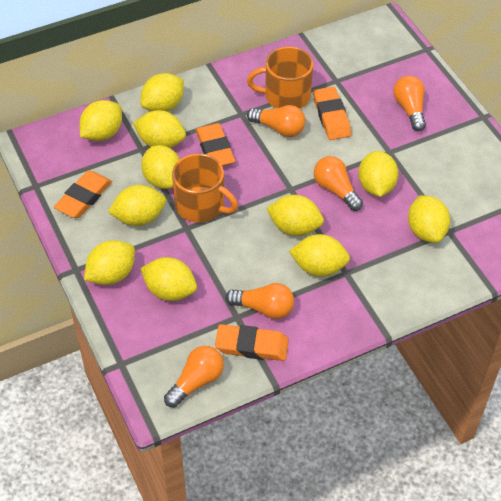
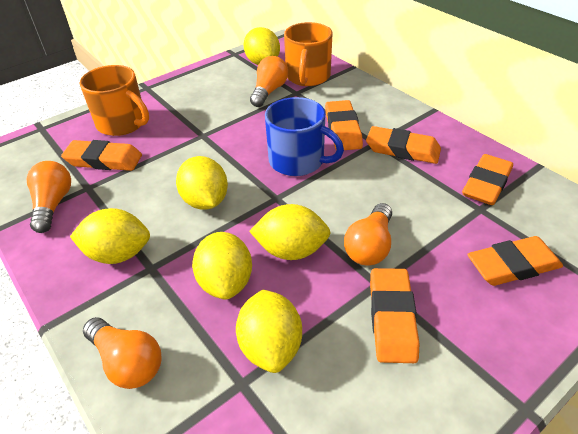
blue mug: 0 -> 1
orange eraser: 4 -> 6
orange light bulb: 5 -> 4
yellow lemon: 11 -> 6

